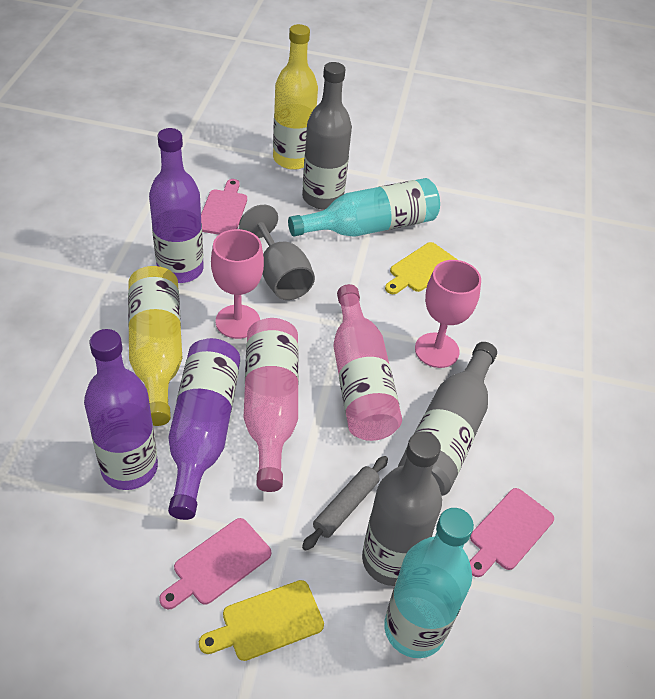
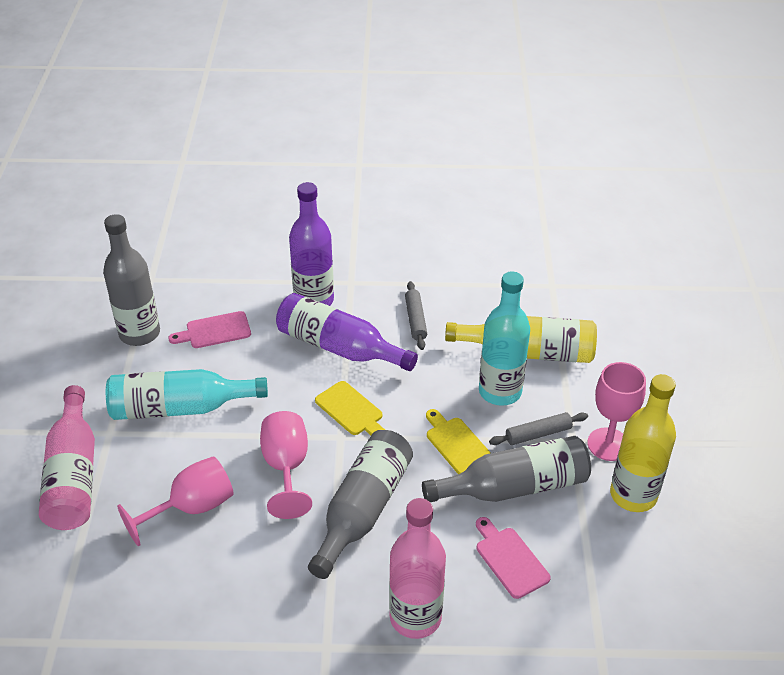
grey goblet: 1 -> 0
grey rolling pin: 1 -> 2
pink cutting board: 3 -> 2
pink goblet: 2 -> 3
purple bottle: 3 -> 2

